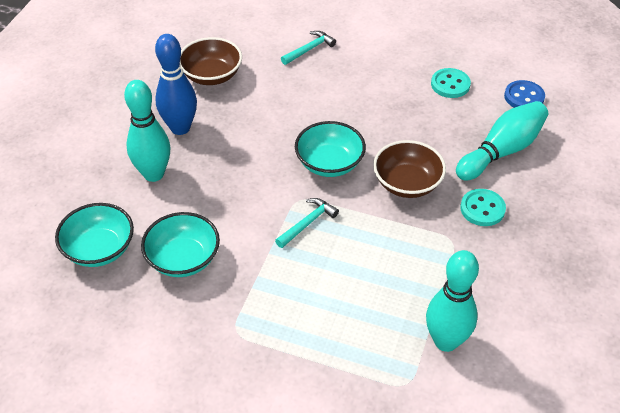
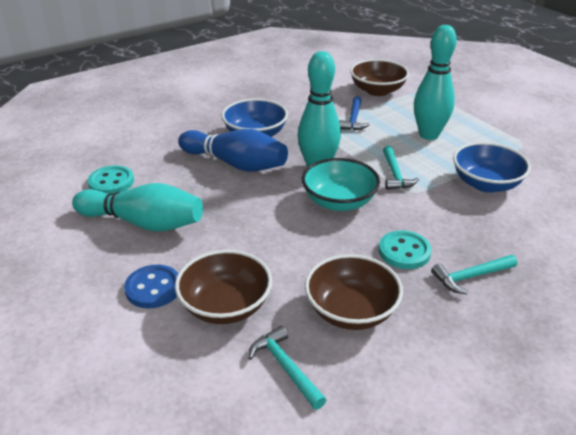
blue bowl: 0 -> 2
blue hammer: 0 -> 1
brown bowl: 2 -> 3
turquoise bowl: 3 -> 1
turquoise hammer: 2 -> 3

